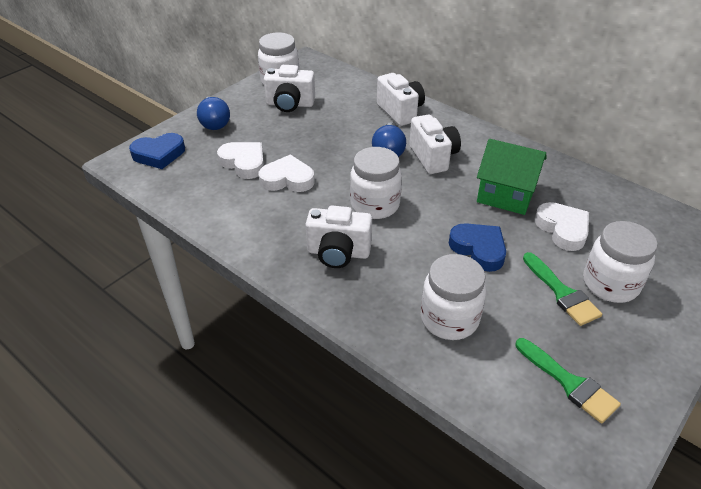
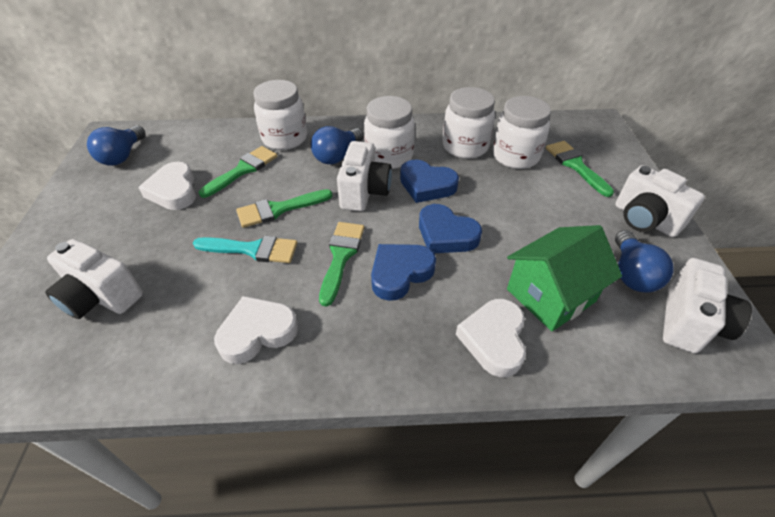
blue heart: 2 -> 3
blue light bulb: 2 -> 3
green brush: 2 -> 4
turquoise brush: 0 -> 1

